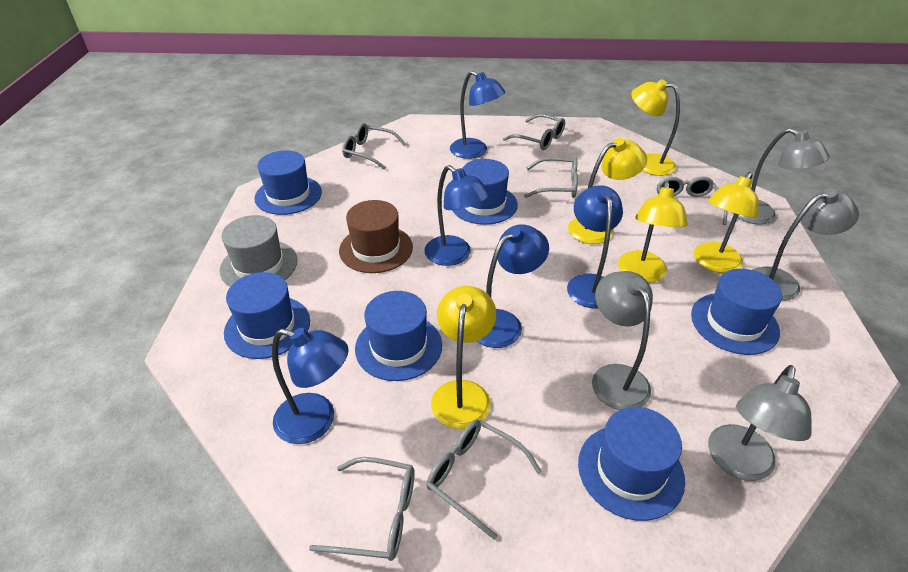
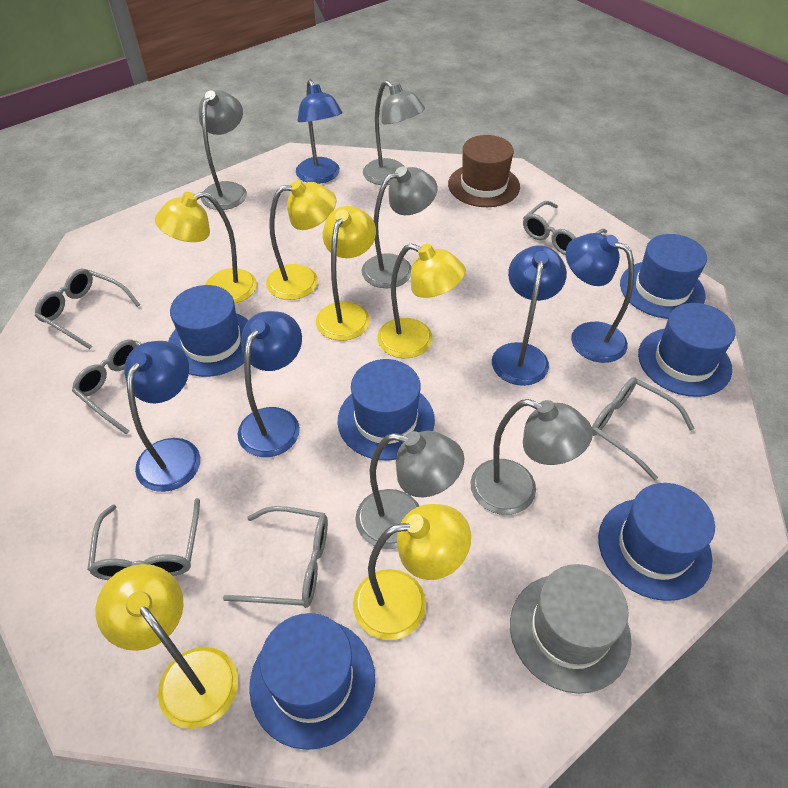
grey lamp: 4 -> 5
yellow lamp: 5 -> 6

